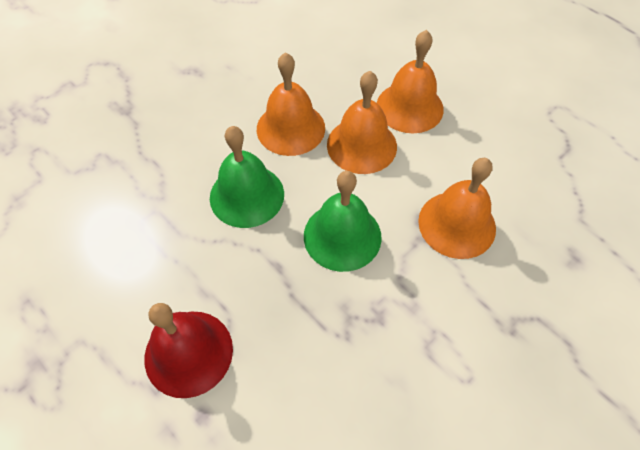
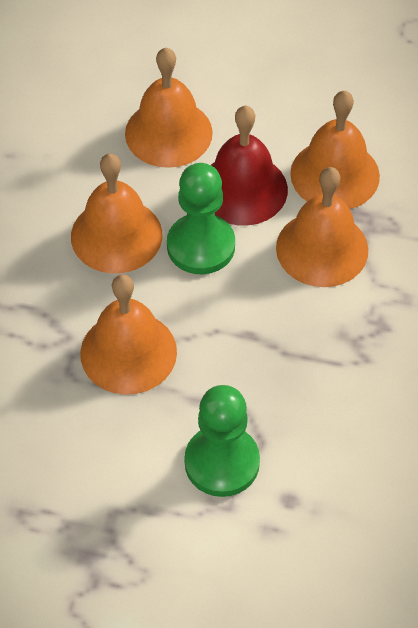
green bell: 2 -> 0
green pawn: 0 -> 2
orange bell: 4 -> 5

